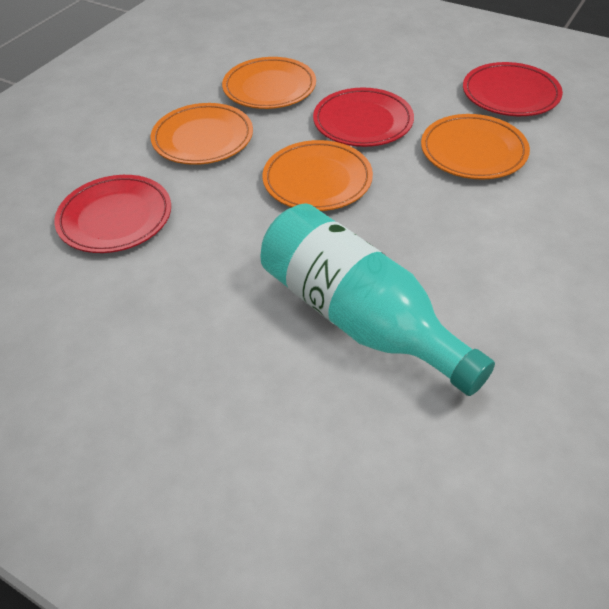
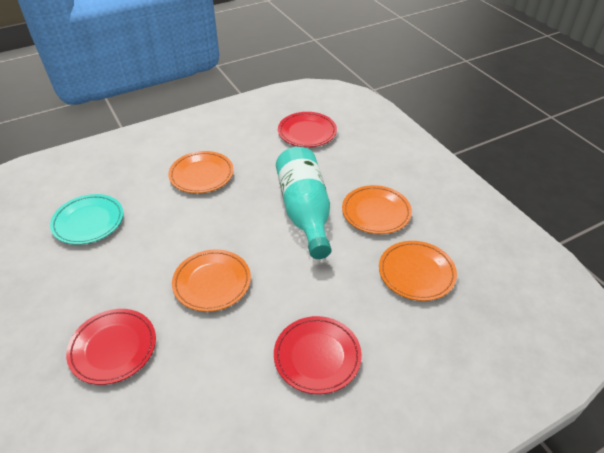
turquoise plate: 0 -> 1

